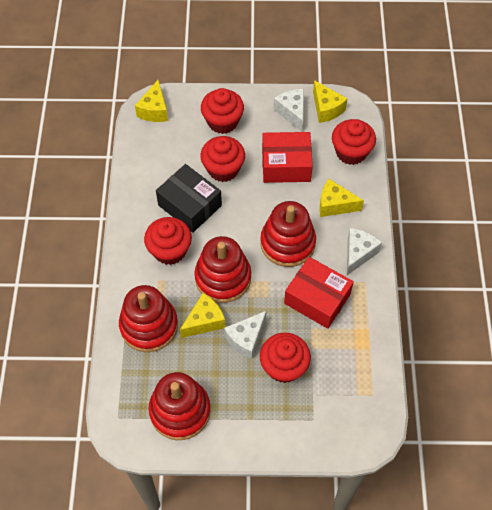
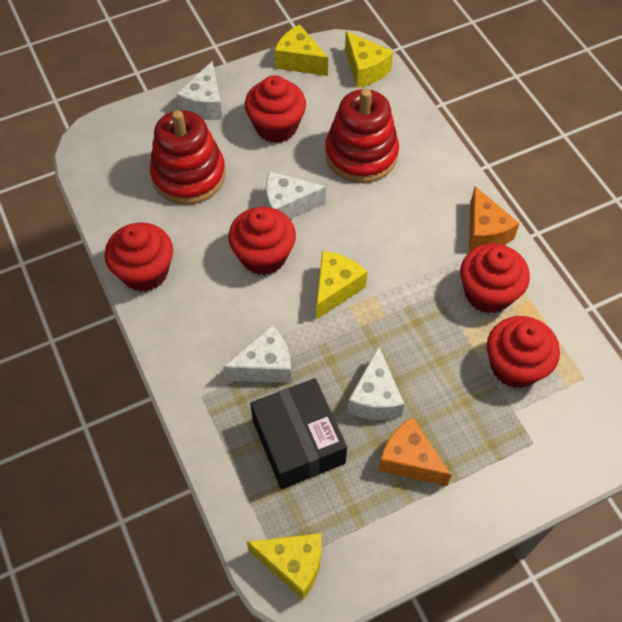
orange cheese: 0 -> 2
red box: 2 -> 0
red stacking toy: 4 -> 2
white cheese: 3 -> 4

